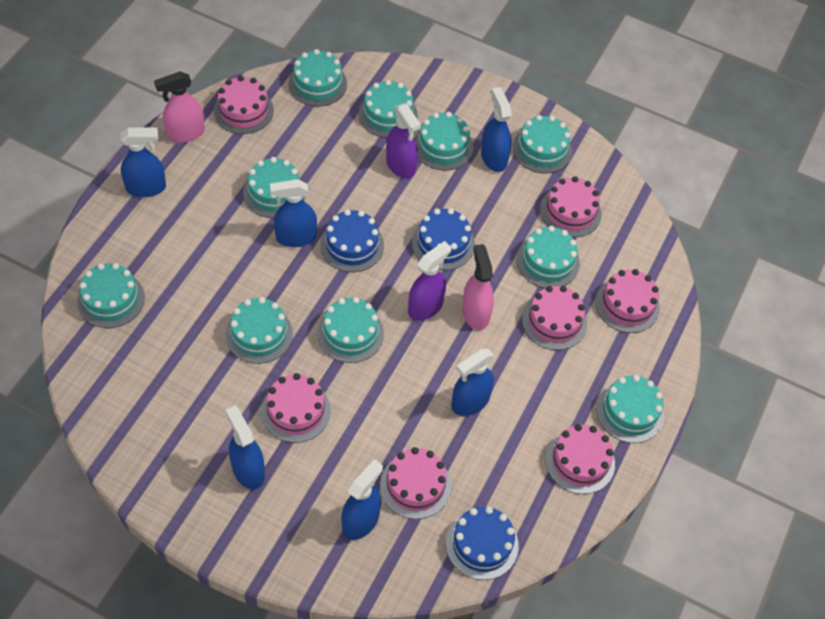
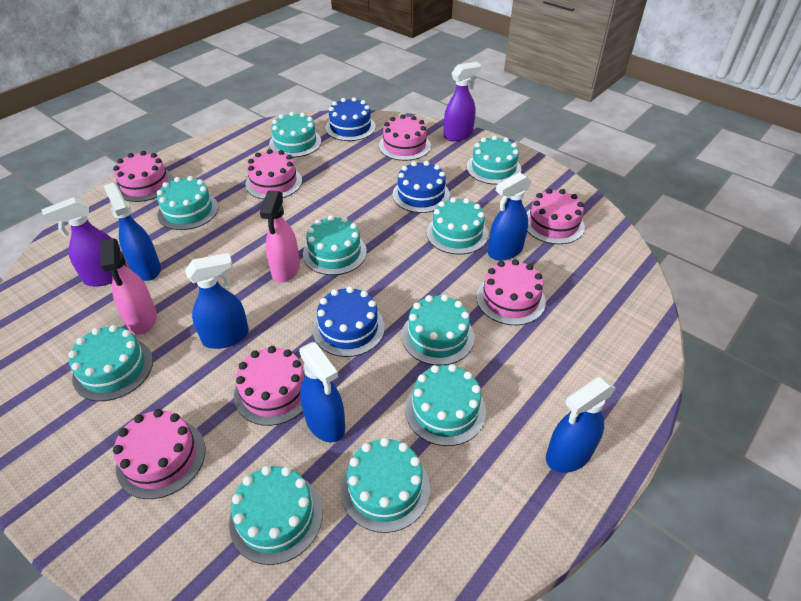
blue spray bottle: 6 -> 5

